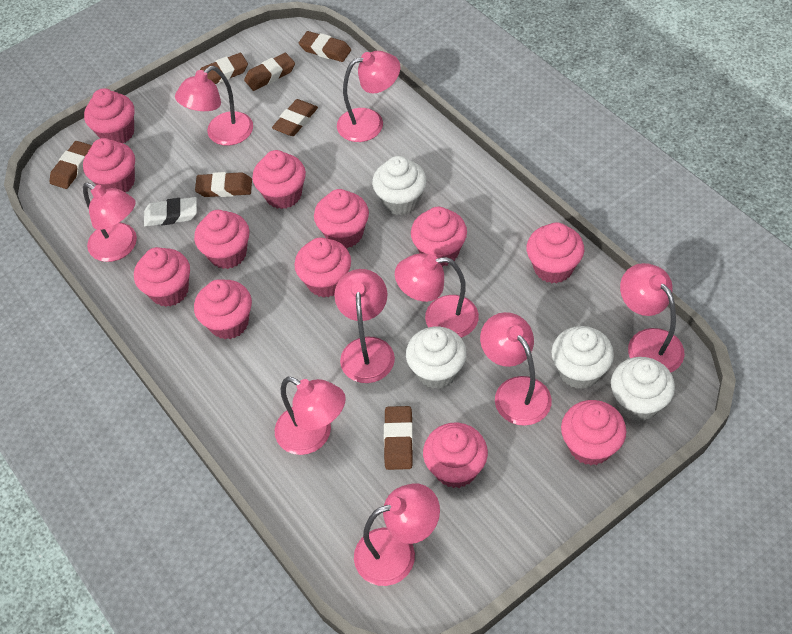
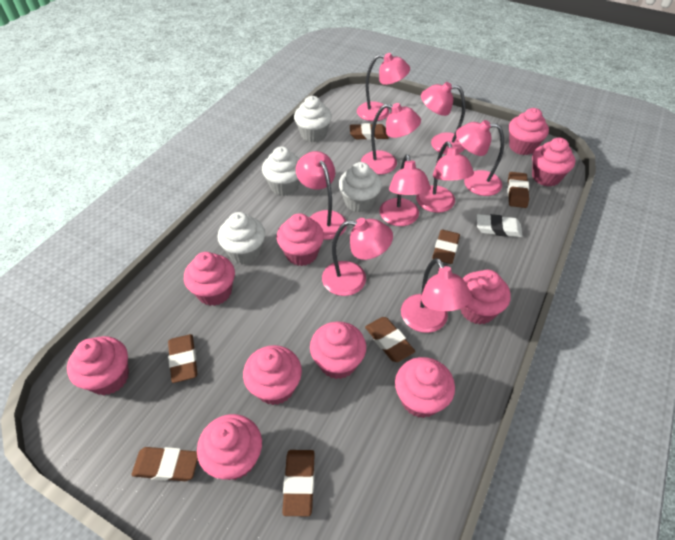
pink cupcake: 12 -> 10

